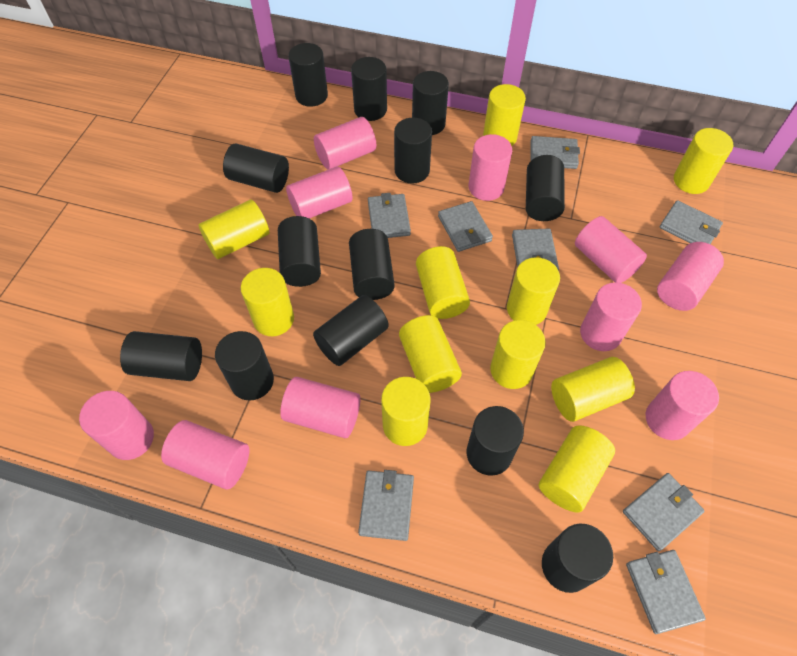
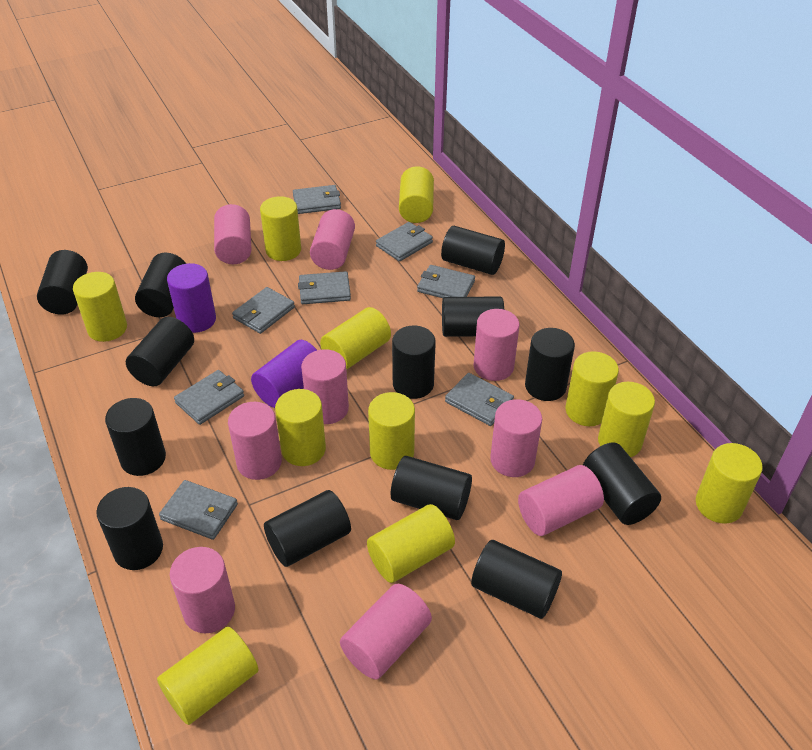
pink cylinder: 10 -> 9
purple cylinder: 0 -> 2

